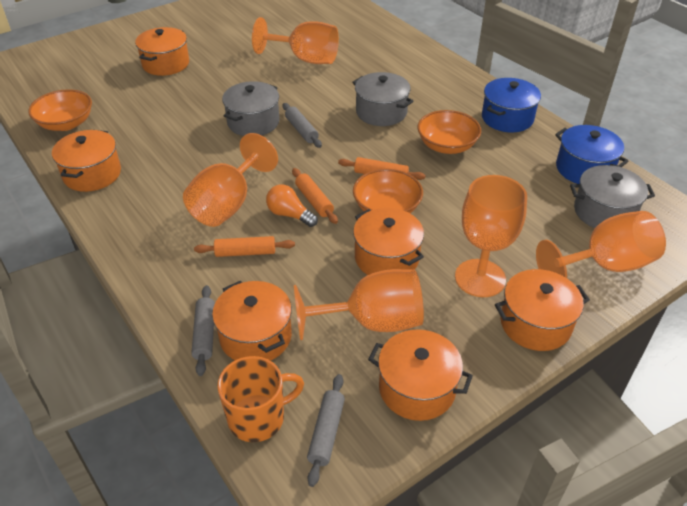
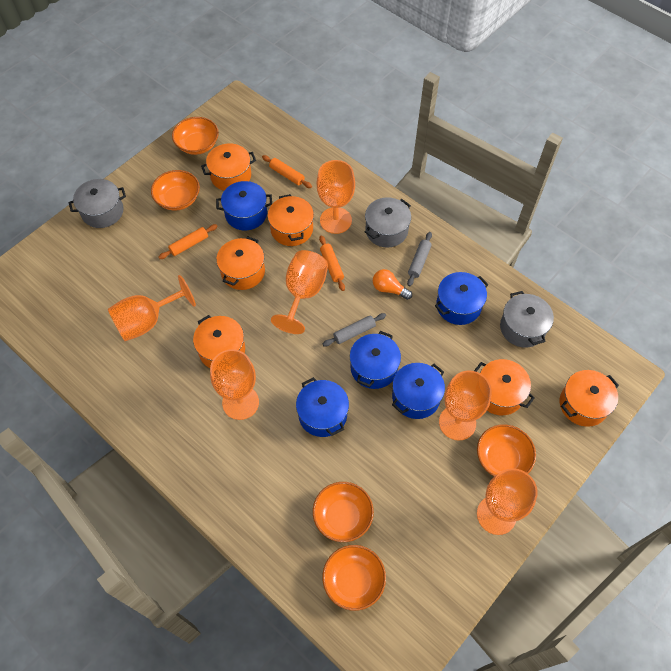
blue pot: 2 -> 5
grey rolling pin: 3 -> 2
orange bowl: 3 -> 5
orange goblet: 5 -> 6
orange mug: 1 -> 0

